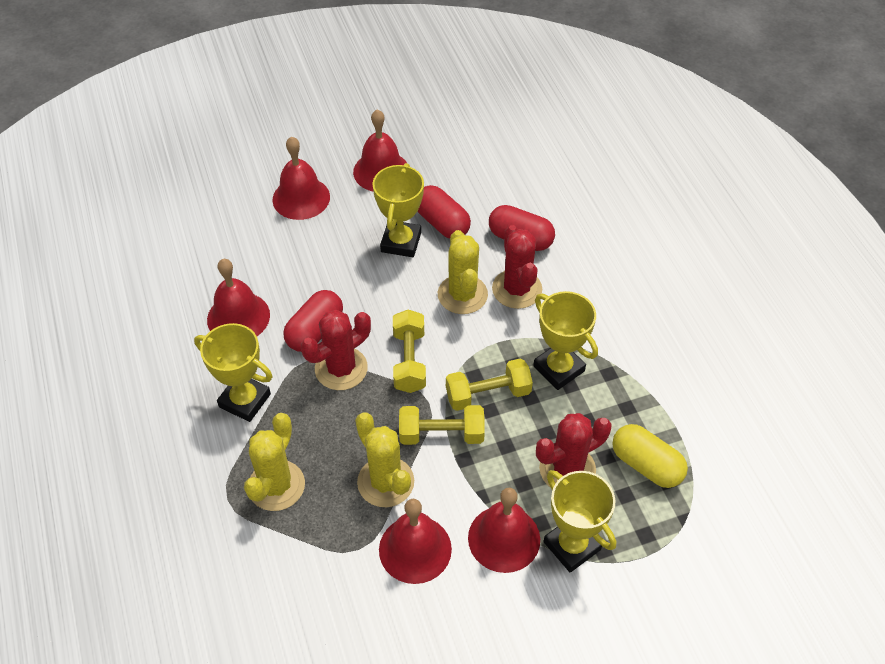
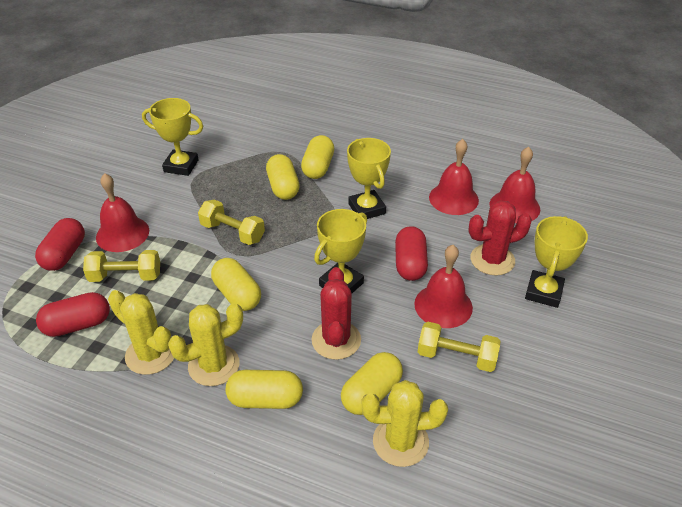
red bell: 5 -> 4
red cactus: 3 -> 2
yellow capsule: 1 -> 5

